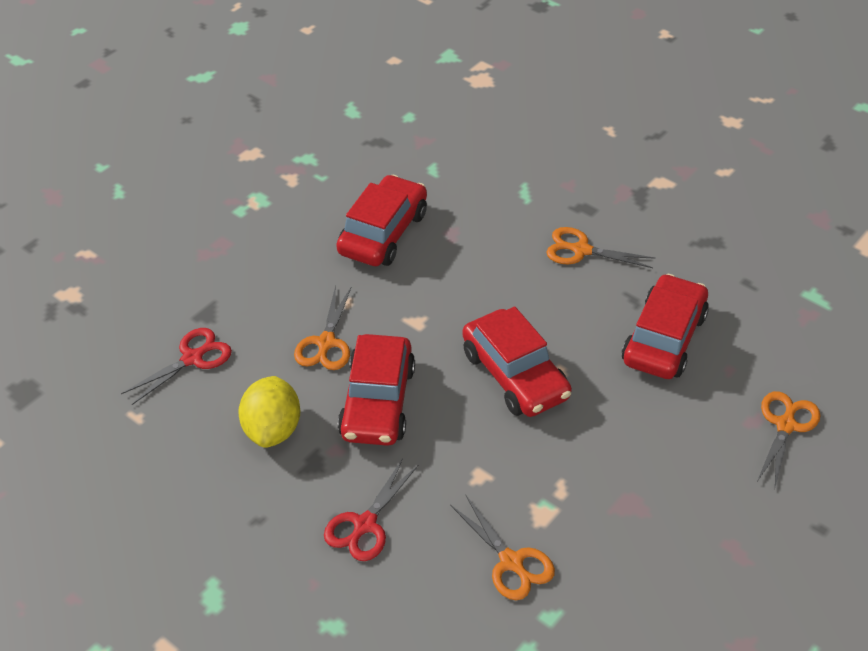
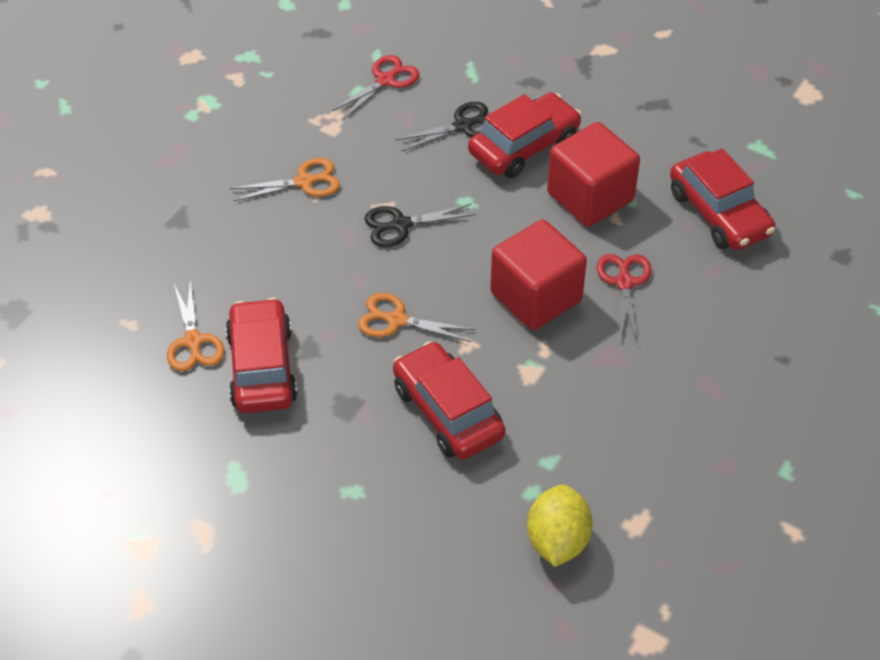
black scissors: 0 -> 2
orange scissors: 4 -> 3
red cube: 0 -> 2

